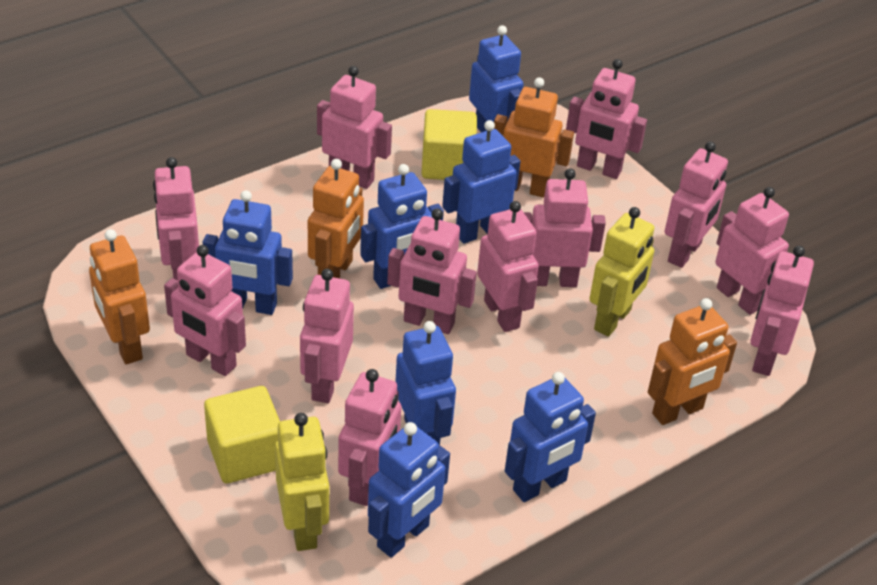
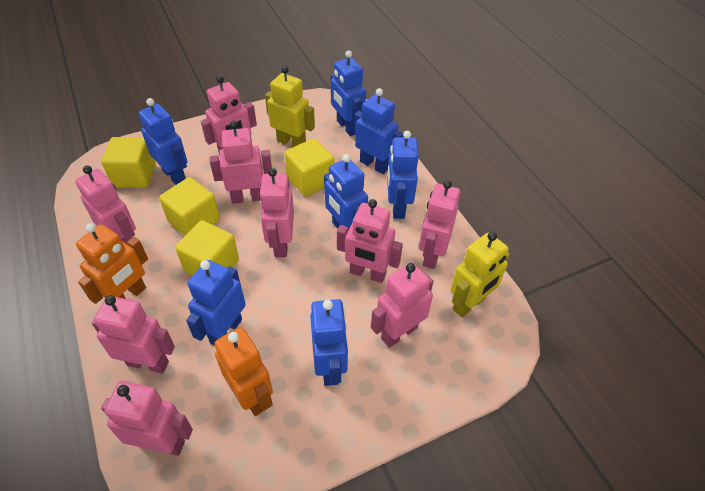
orange robot: 4 -> 2
pink robot: 12 -> 9
yellow cube: 2 -> 4

